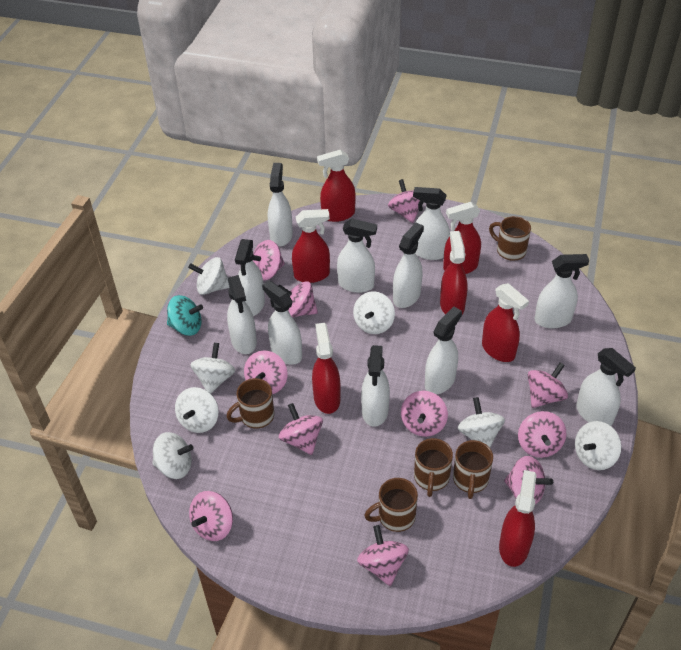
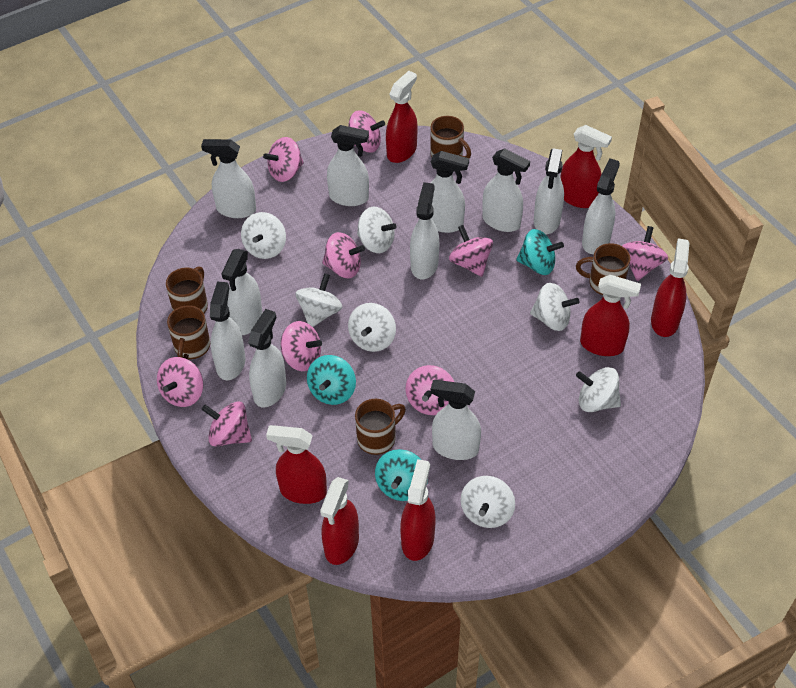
pink spinning top: 11 -> 9
turquoise spinning top: 1 -> 3

